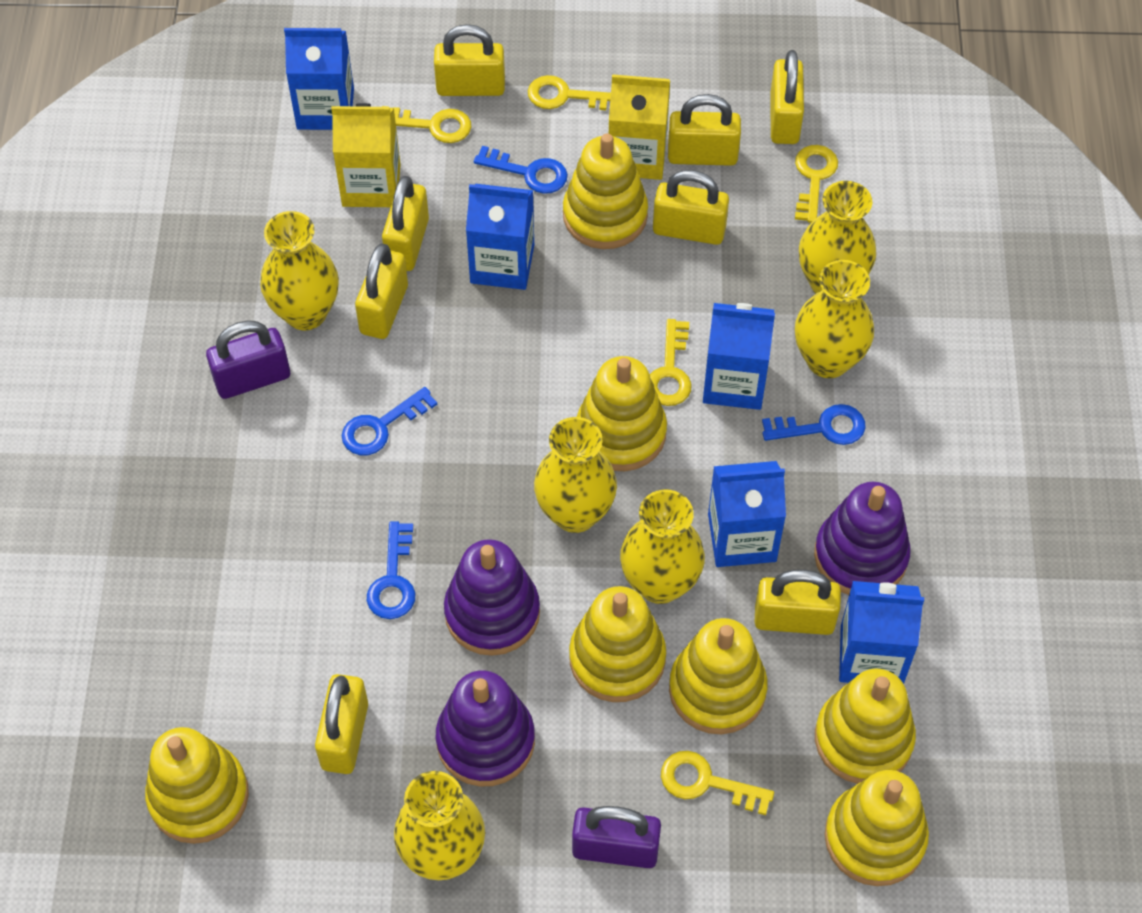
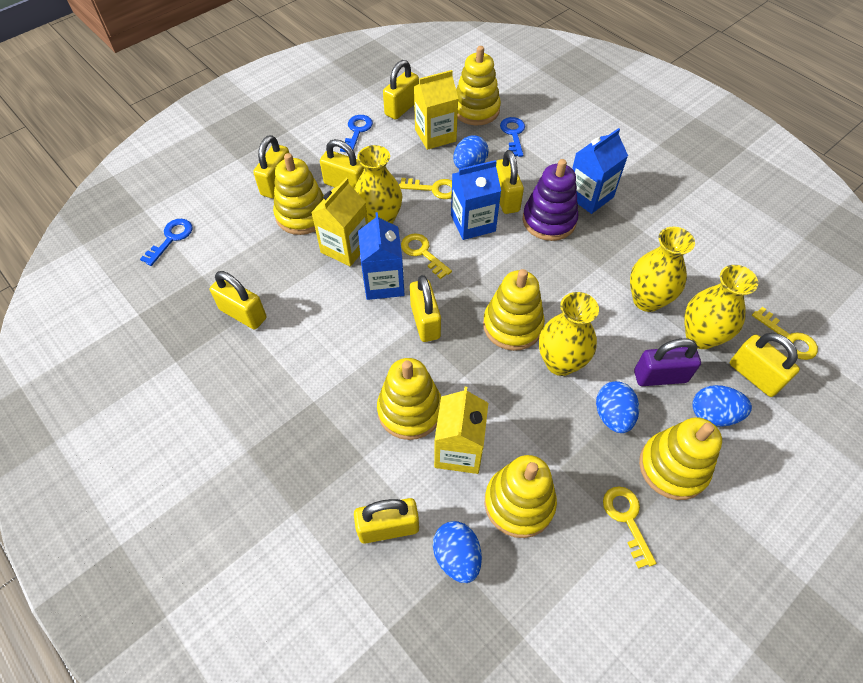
blue carton: 5 -> 3
blue egg: 0 -> 4
blue key: 4 -> 3
purple padlock: 2 -> 1
purple stacking toy: 3 -> 1
yellow carton: 2 -> 3
yellow key: 5 -> 4
yellow stacking toy: 7 -> 6
yellow vase: 6 -> 4

